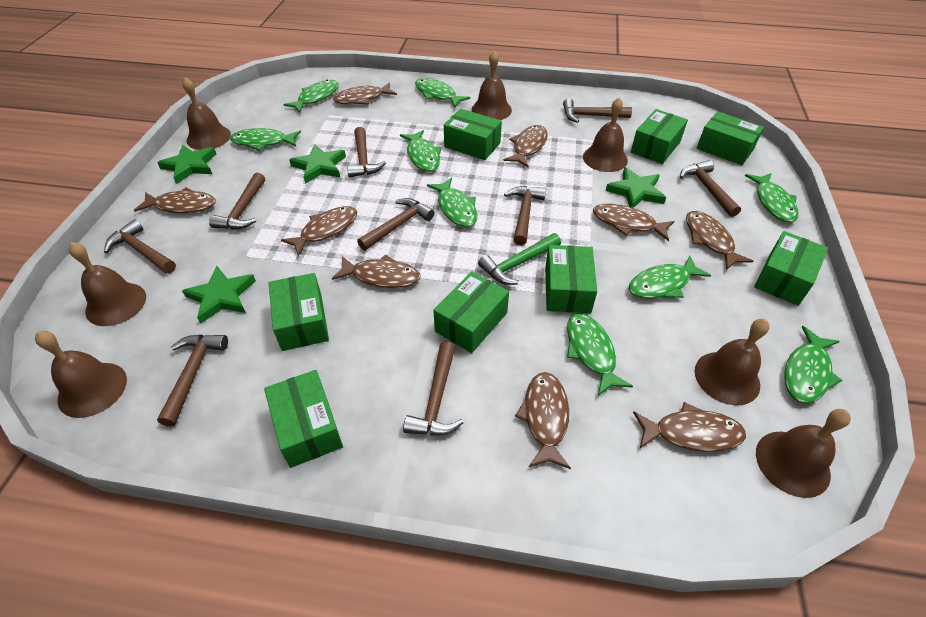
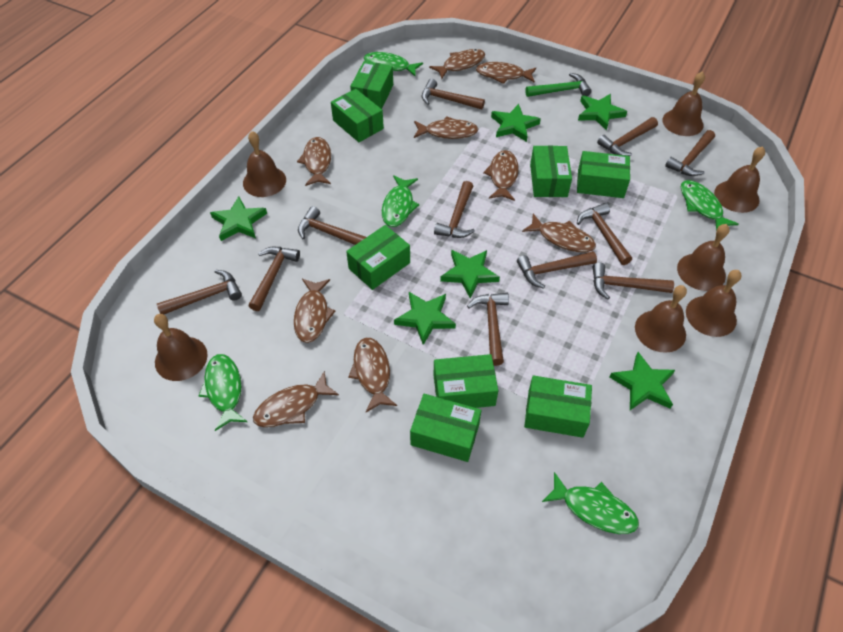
brown hammer: 9 -> 11
green fish: 9 -> 5
green star: 4 -> 6

